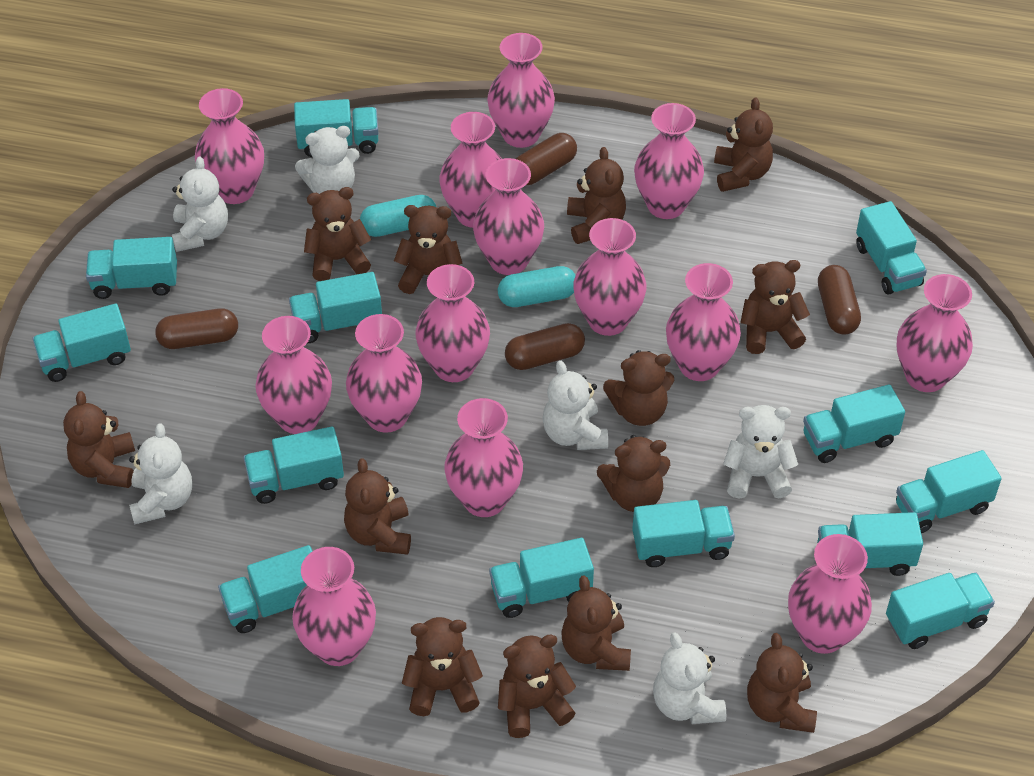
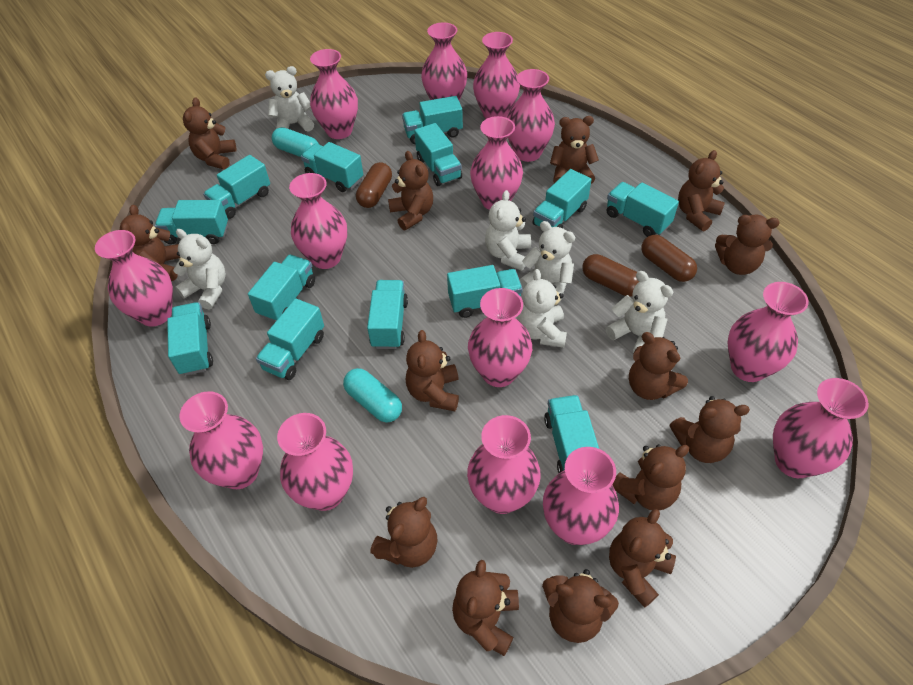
brown capsule: 4 -> 3
brown teddy bear: 13 -> 14

